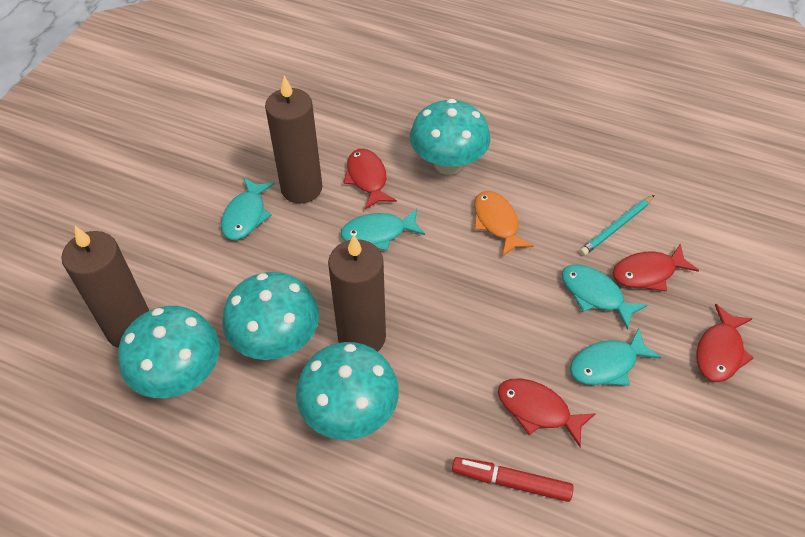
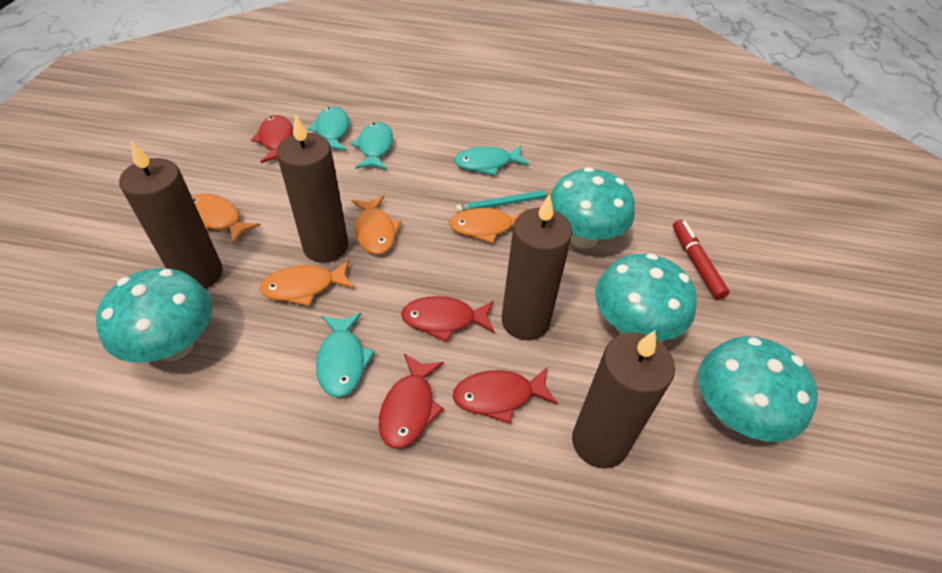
brown candle: 3 -> 4
orange fish: 1 -> 4

